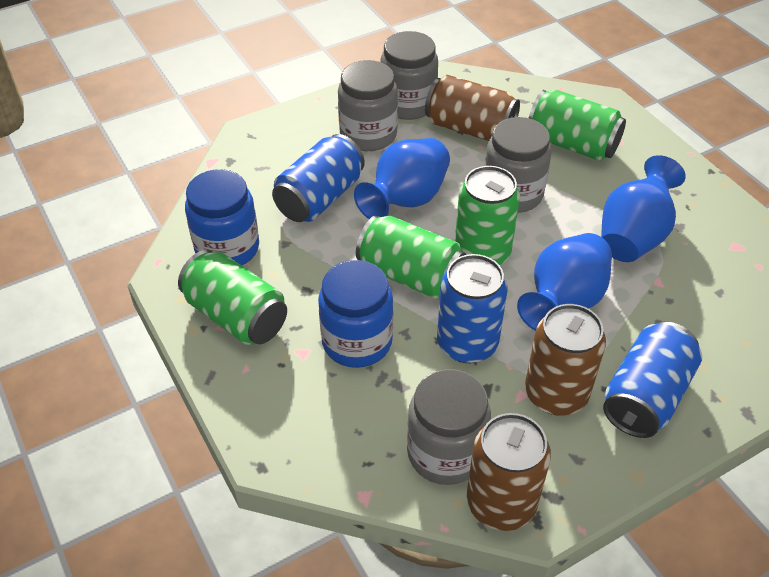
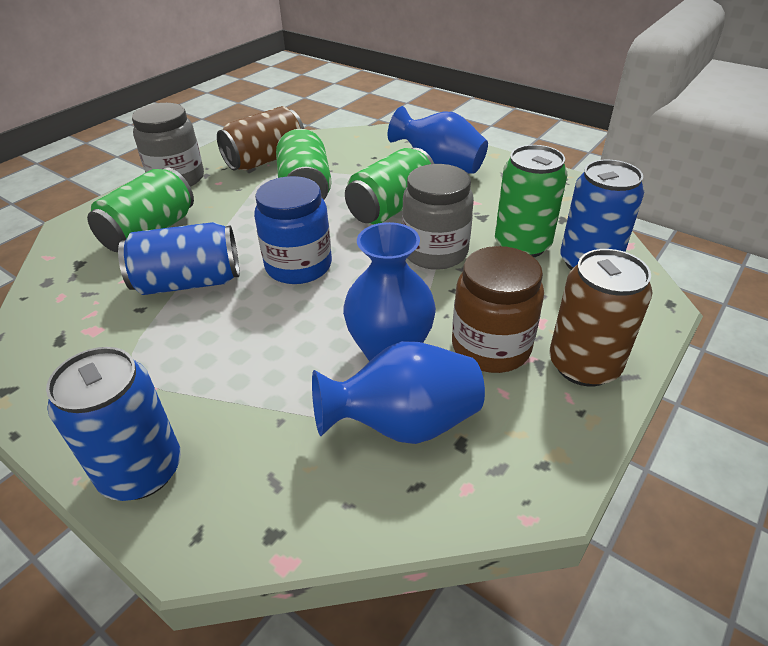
blue jar: 2 -> 1
brown can: 3 -> 2
brown jar: 0 -> 1
grey jar: 4 -> 2

